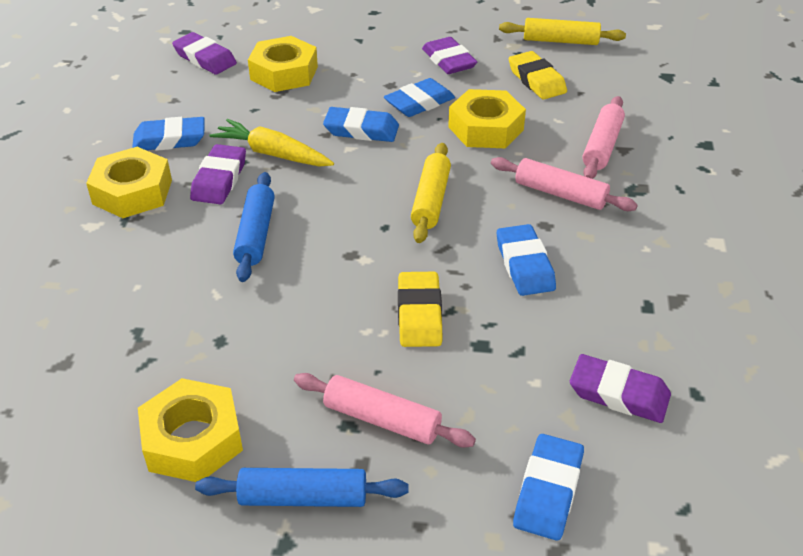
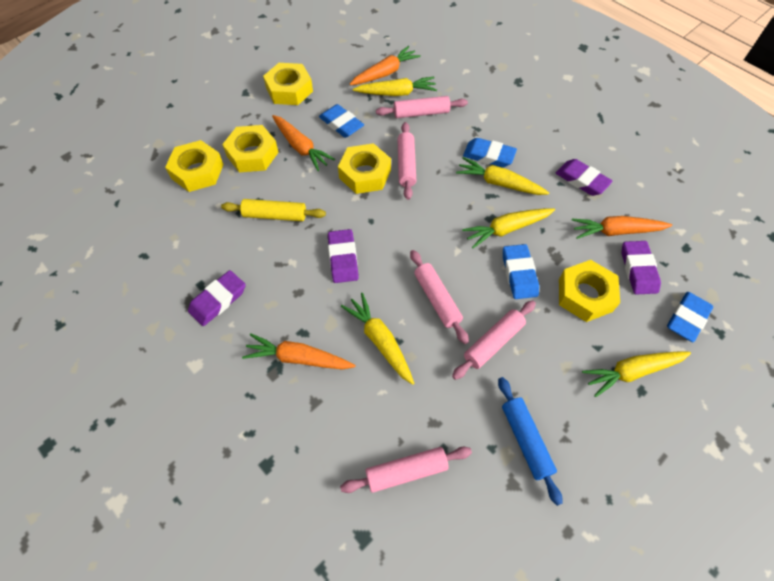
blue eraser: 5 -> 4
blue rolling pin: 2 -> 1
orange carrot: 0 -> 4
pink rolling pin: 3 -> 5
yellow carrot: 1 -> 5
yellow eraser: 2 -> 0
yellow nut: 4 -> 5
yellow rolling pin: 2 -> 1

